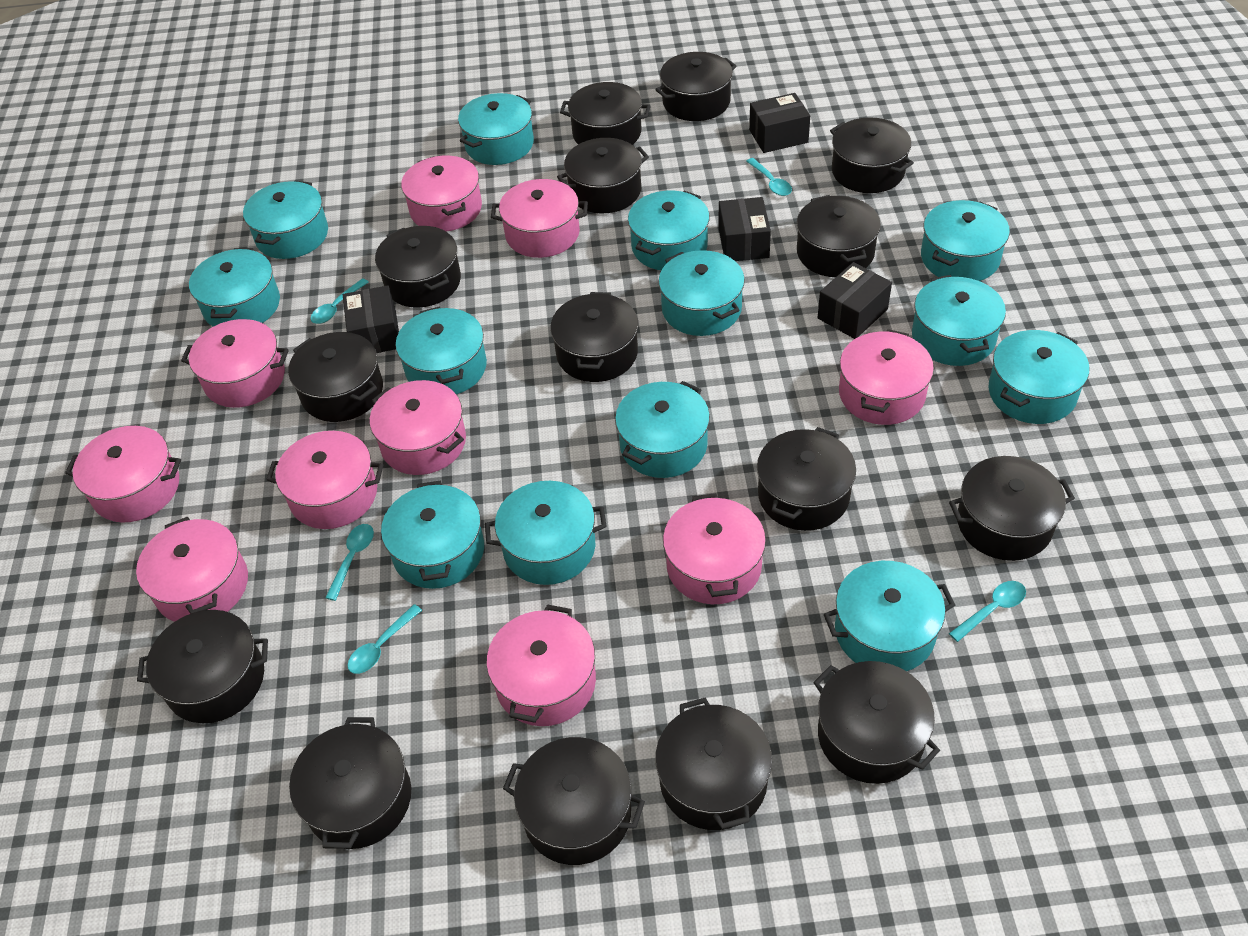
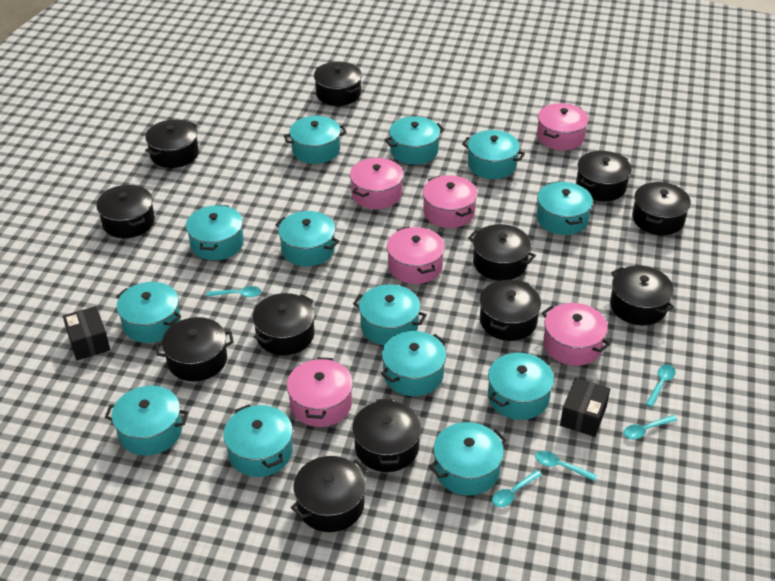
black box: 4 -> 2
black pot: 15 -> 12
pink pot: 10 -> 6

